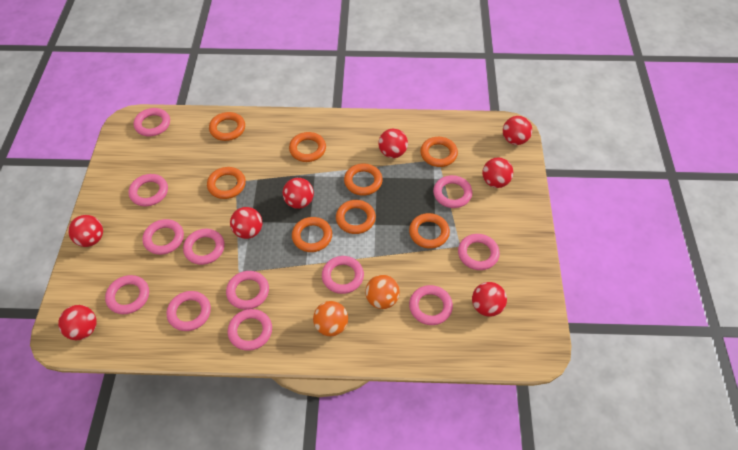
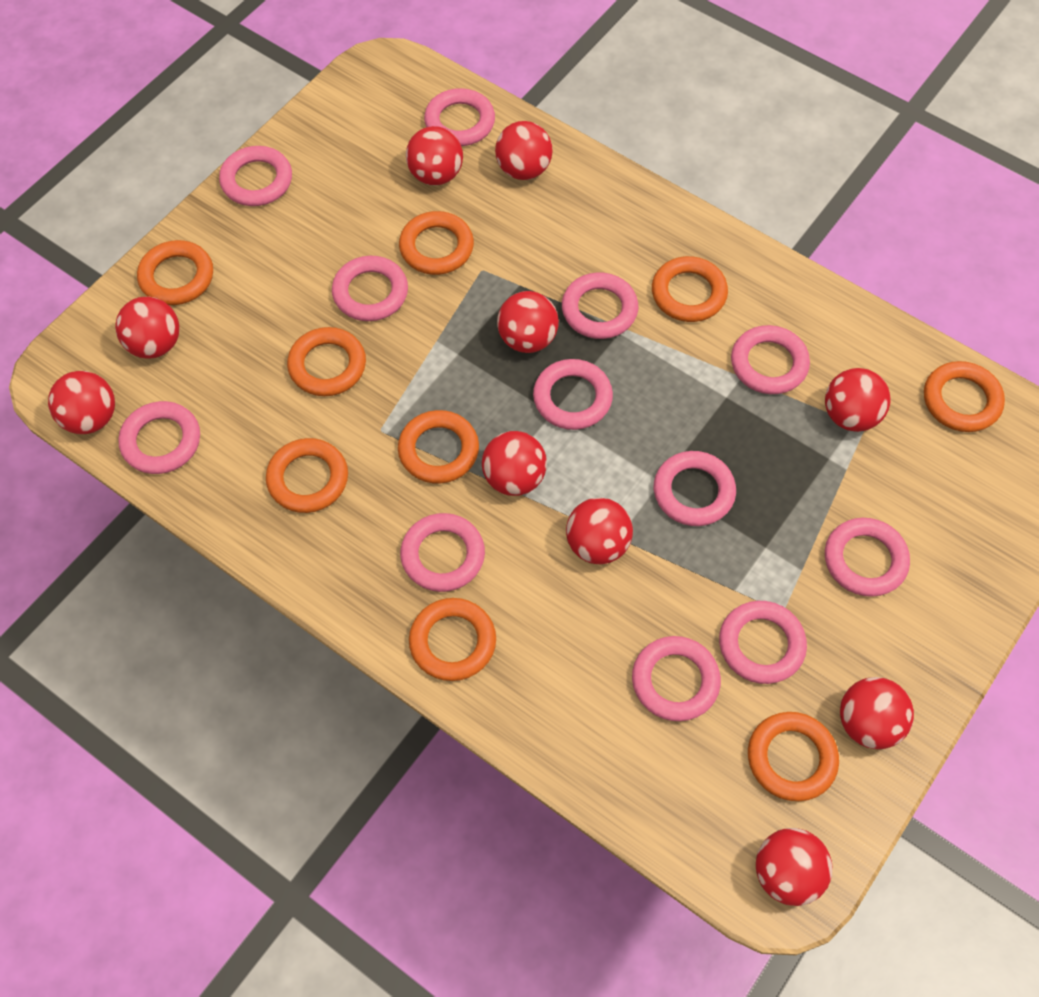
orange ball: 2 -> 0
orange ring: 8 -> 9
red ball: 8 -> 10

